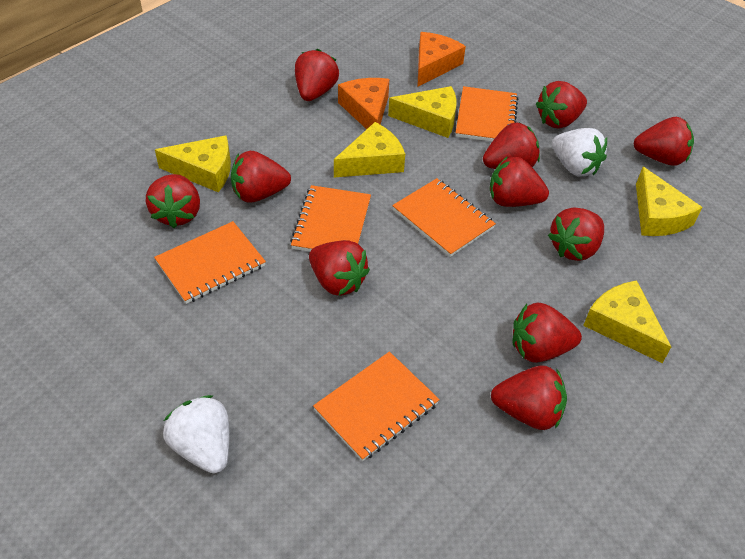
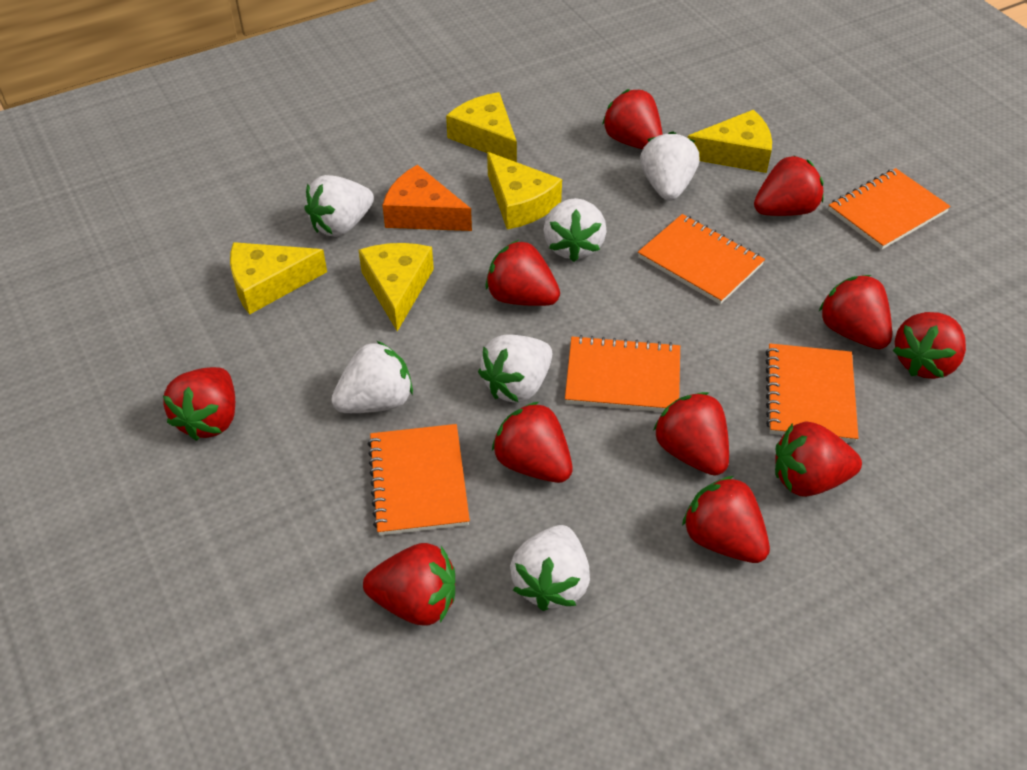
orange cheese: 2 -> 1
white strawberry: 2 -> 6

